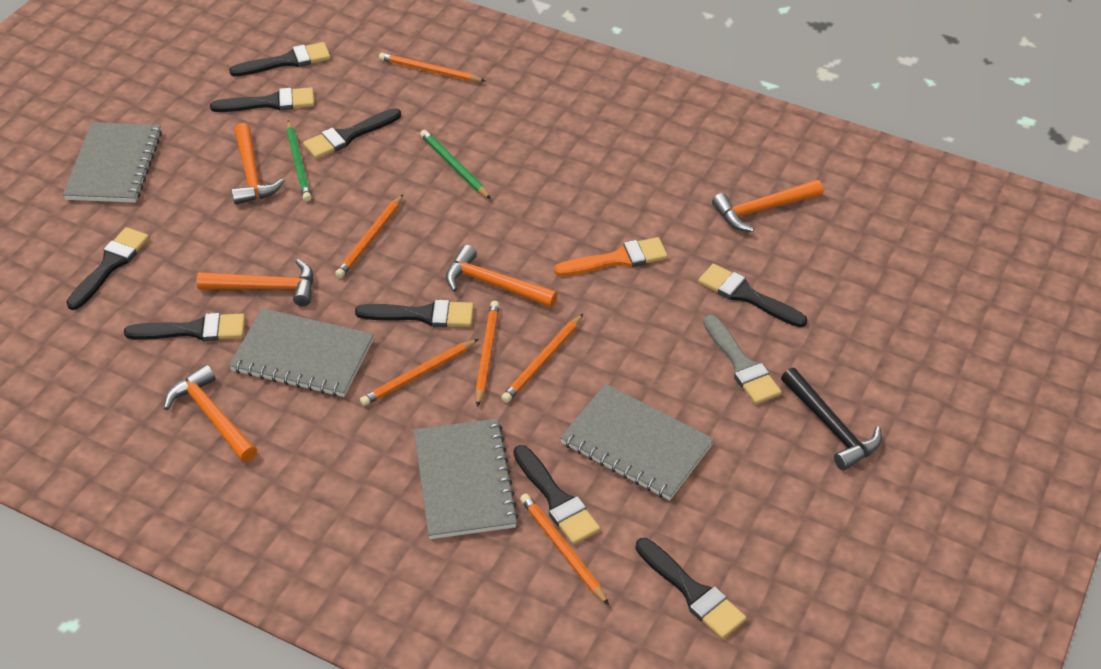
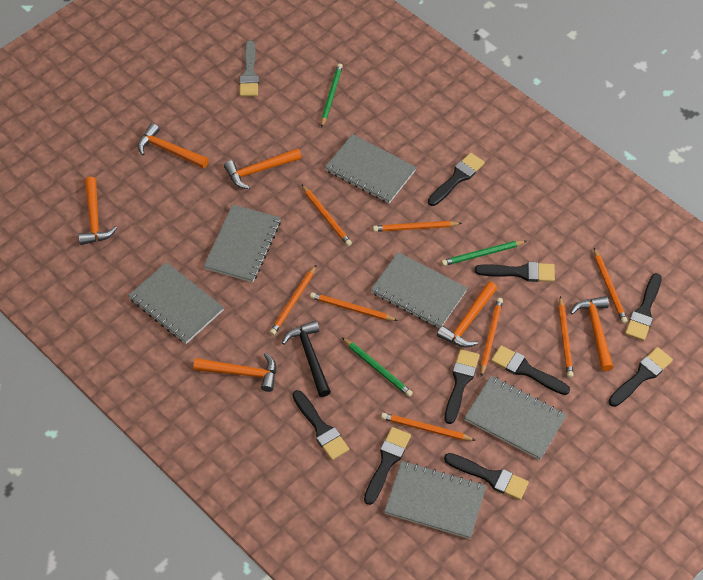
green pencil: 2 -> 3
grey notebook: 4 -> 6
orange brush: 1 -> 0
orange hammer: 5 -> 6
orange pencil: 6 -> 8

